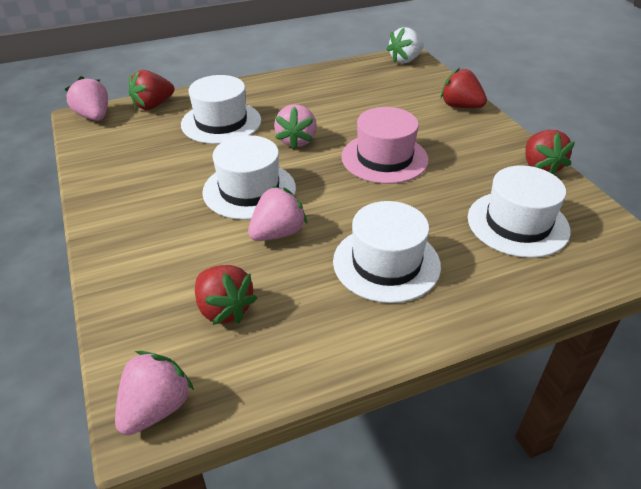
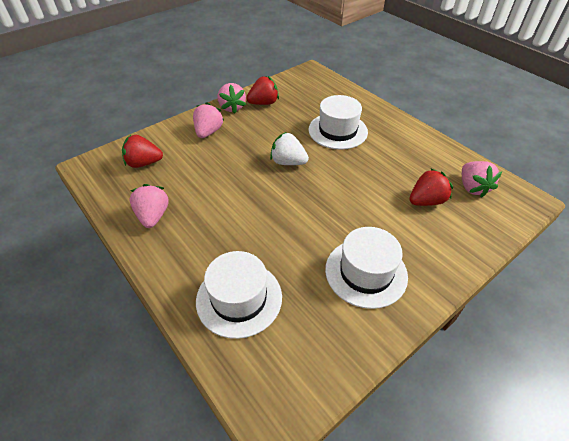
pink hat: 1 -> 0
red strawberry: 4 -> 3
white hat: 4 -> 3

